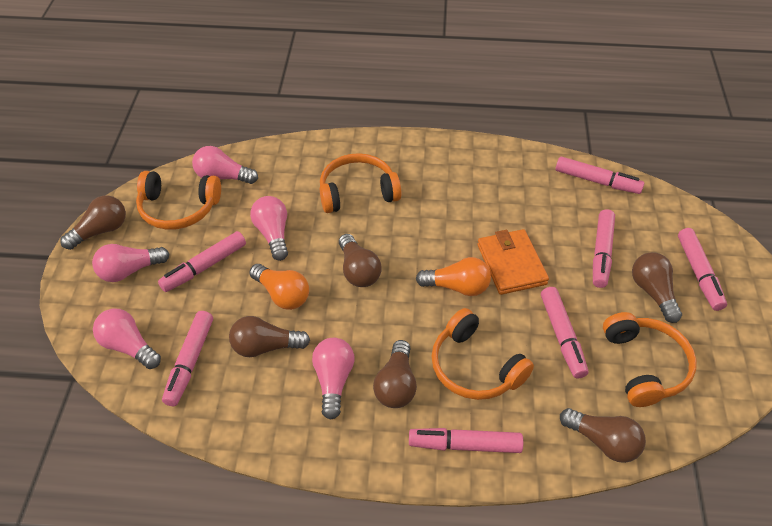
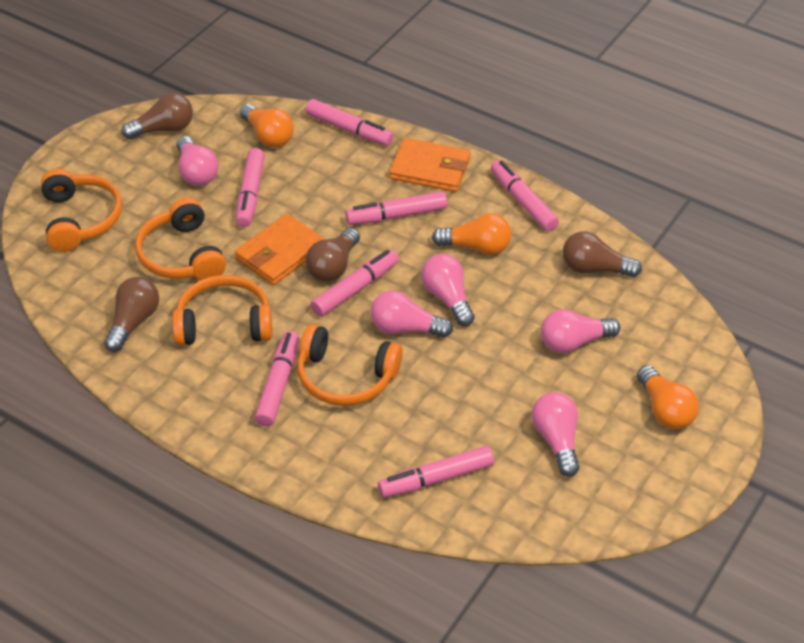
brown light bulb: 6 -> 4
orange light bulb: 2 -> 3
orange wallet: 1 -> 2

